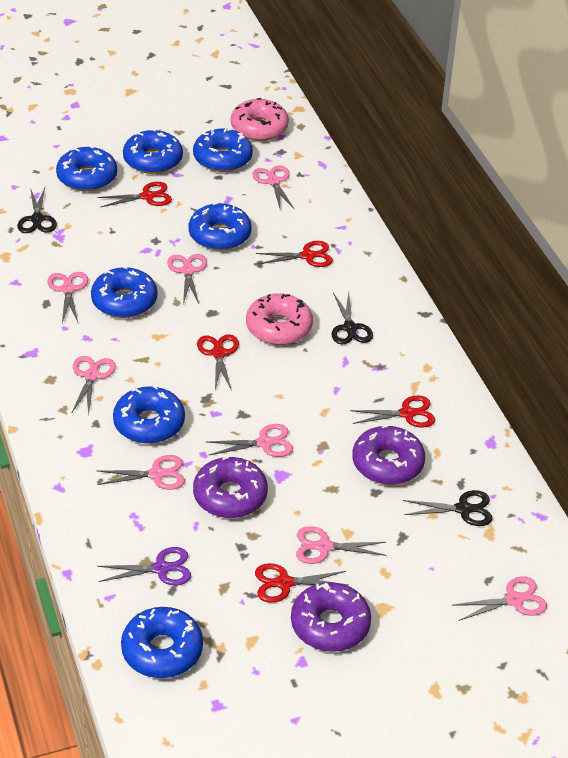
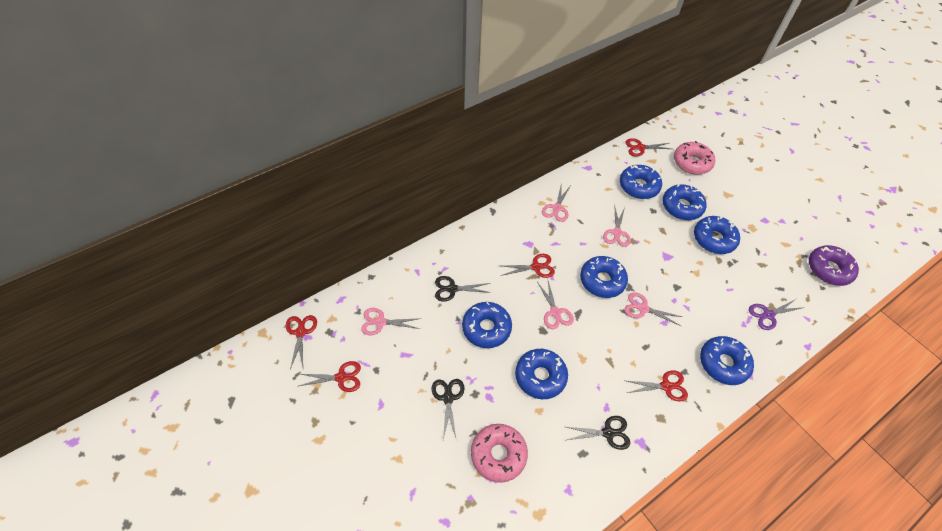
pink scissors: 8 -> 5
purple donut: 3 -> 1

